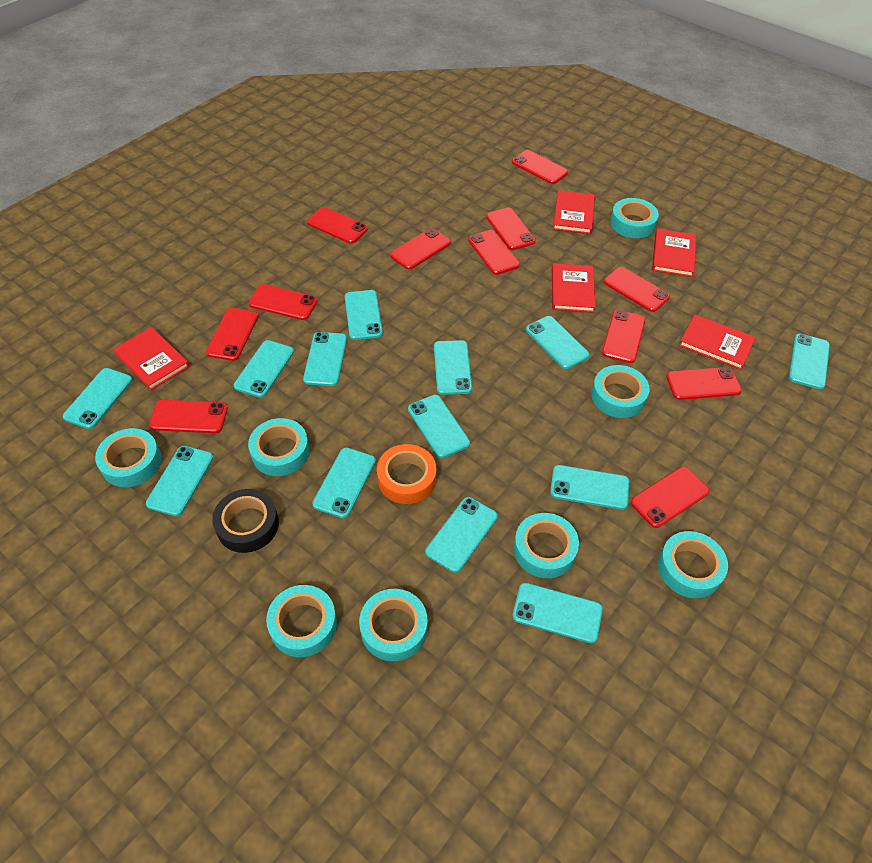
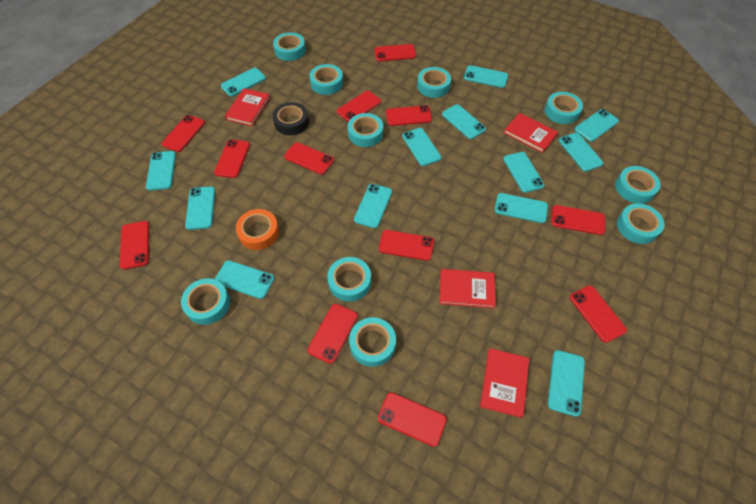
red book: 5 -> 4
turquoise tape: 8 -> 10

